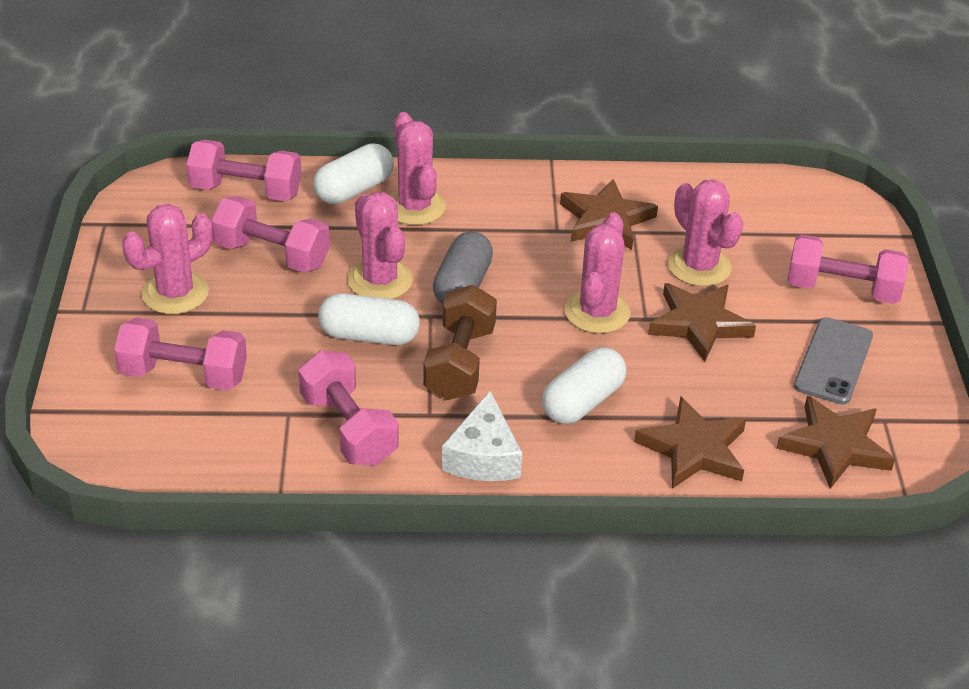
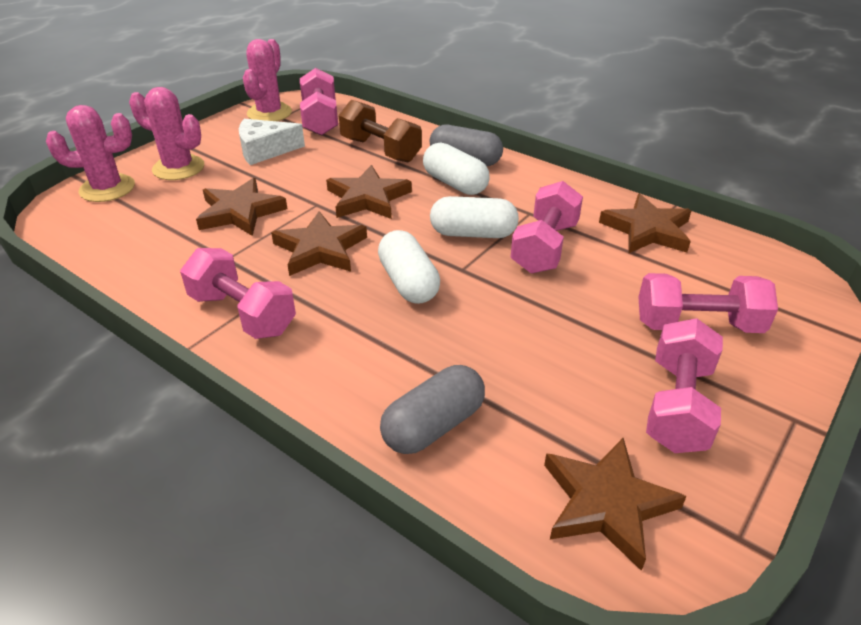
brown star: 4 -> 5
grey capsule: 1 -> 2
grey phone: 1 -> 0
pink cactus: 5 -> 3

